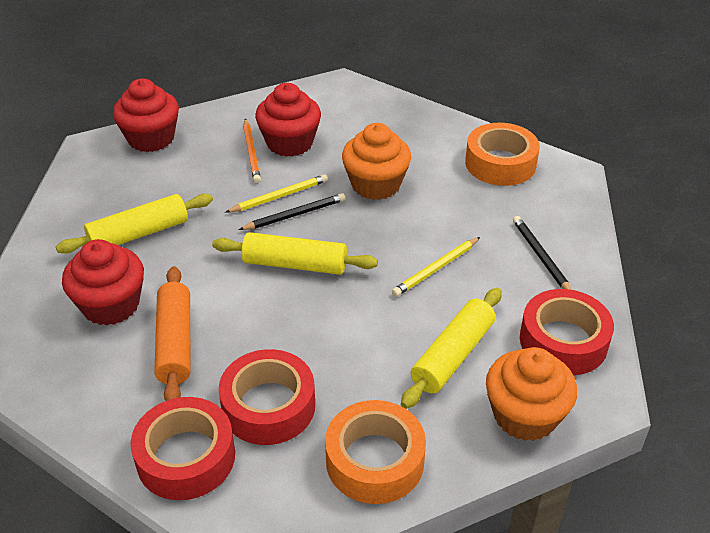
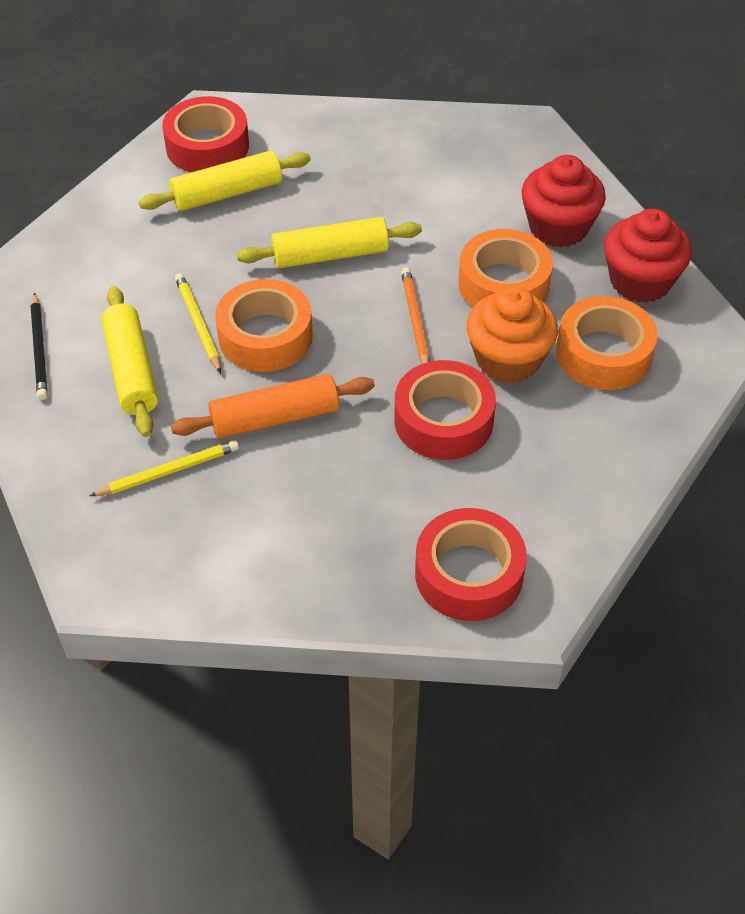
black pencil: 2 -> 1
orange cupcake: 2 -> 1
orange tape: 2 -> 3
red cupcake: 3 -> 2

